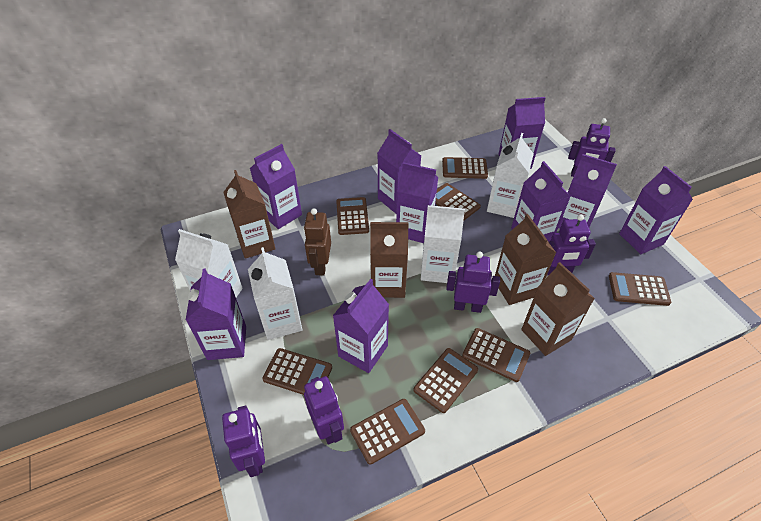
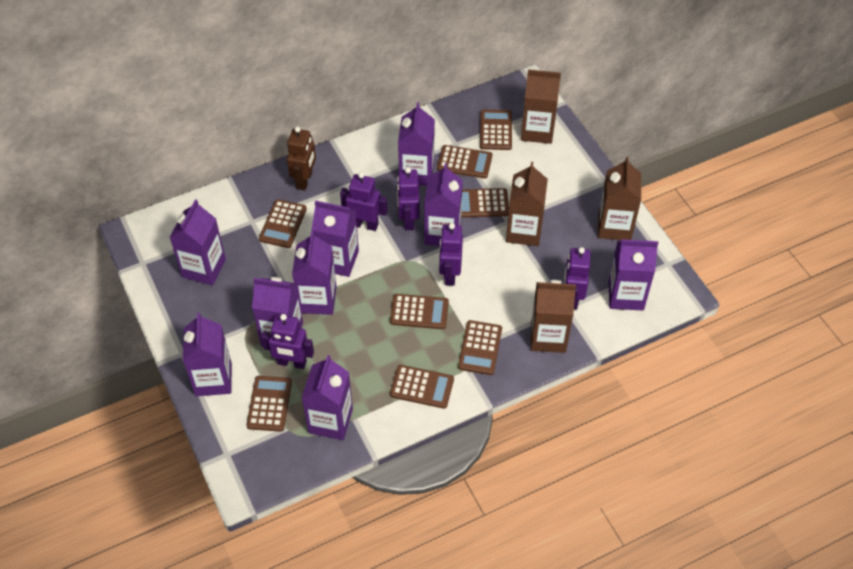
white carton: 4 -> 0

